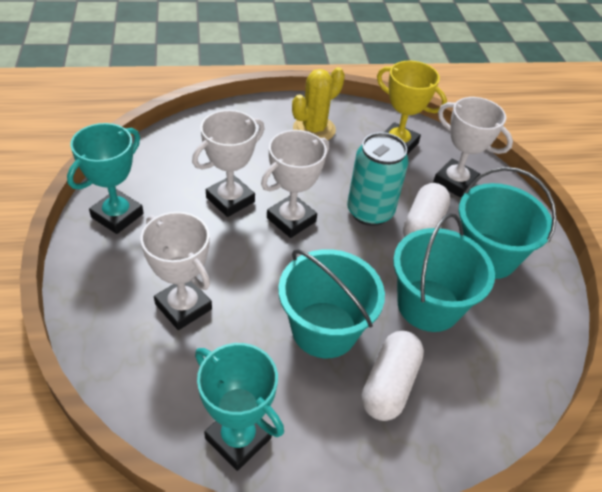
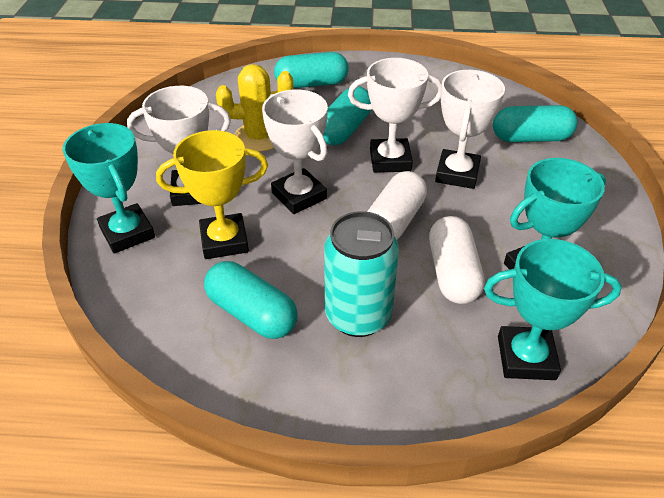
turquoise bucket: 3 -> 0
turquoise capsule: 0 -> 4
turquoise trophy: 2 -> 3

